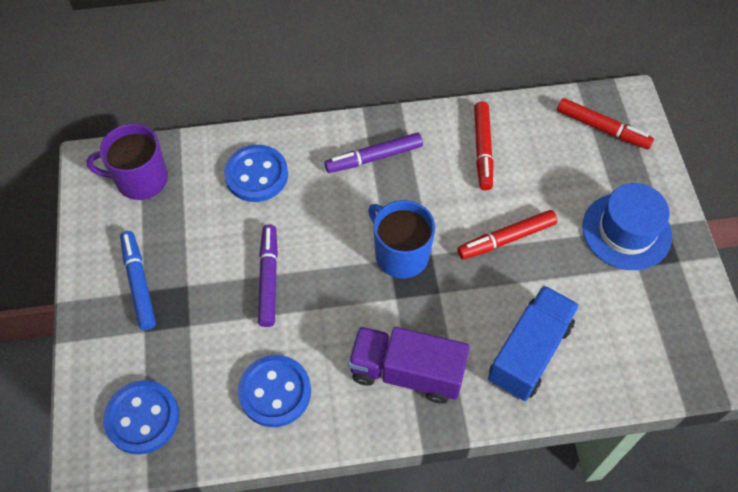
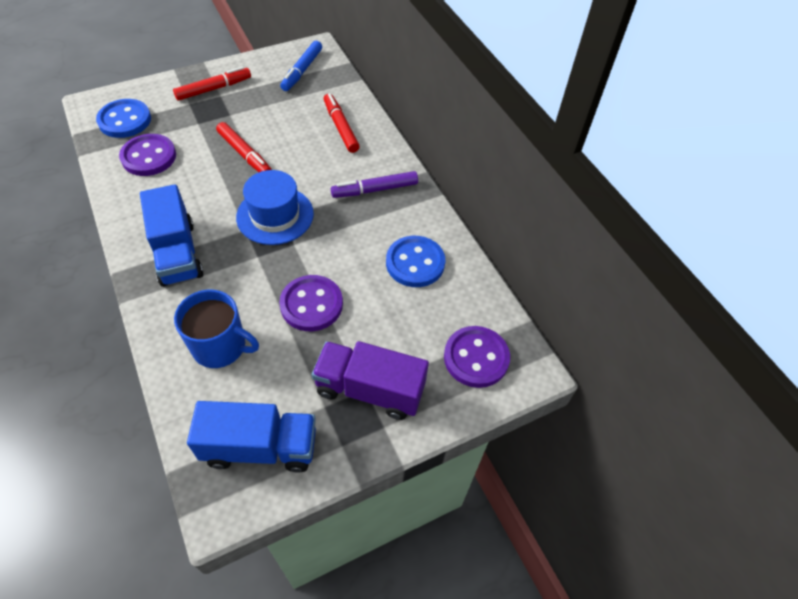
blue button: 3 -> 2
blue truck: 1 -> 2
purple button: 0 -> 3
purple marker: 2 -> 1
purple mug: 1 -> 0

